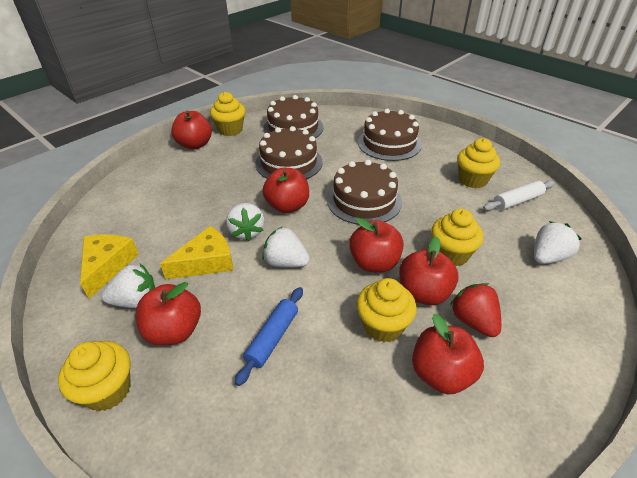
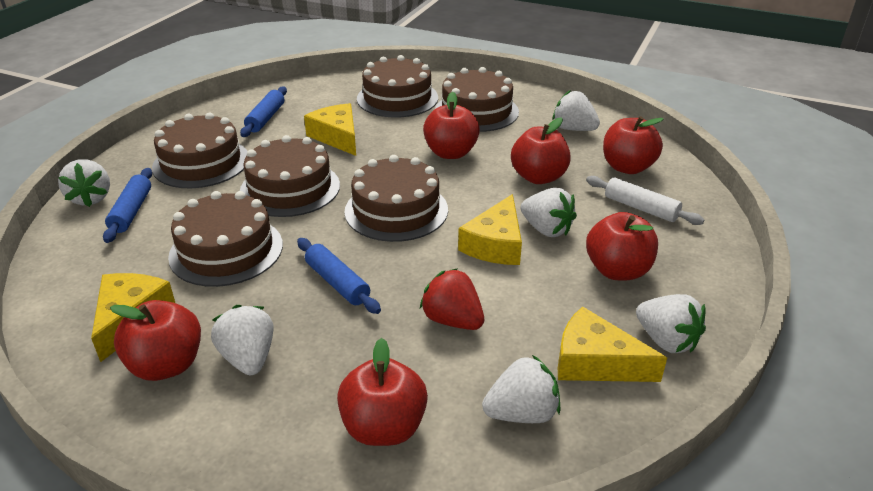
blue rolling pin: 1 -> 3
brown cake: 4 -> 6
white strawberry: 4 -> 6
yellow cheese: 2 -> 4
yellow cupcake: 5 -> 0

